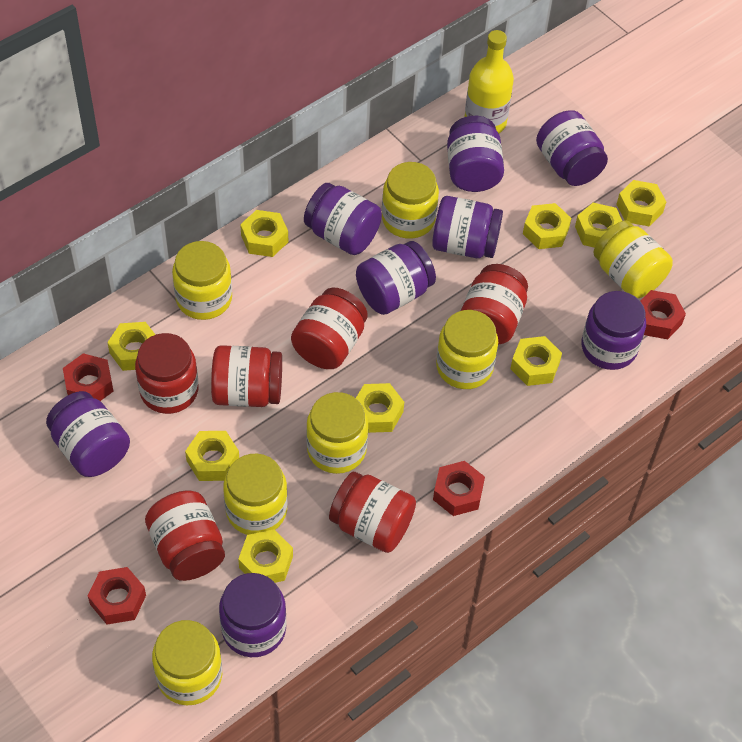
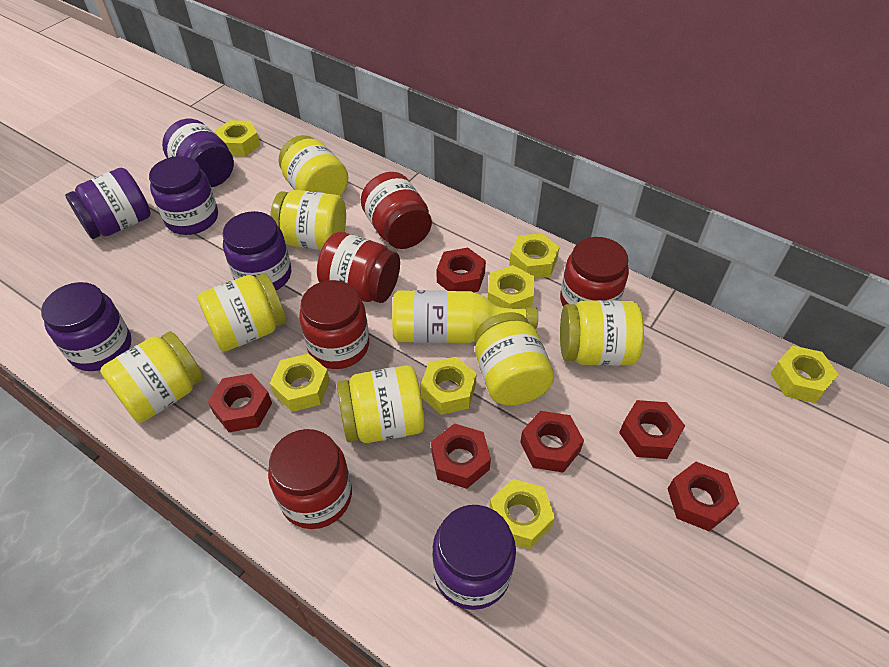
purple jar: 8 -> 6
red jar: 6 -> 5
red nut: 4 -> 6
yellow nut: 9 -> 7

